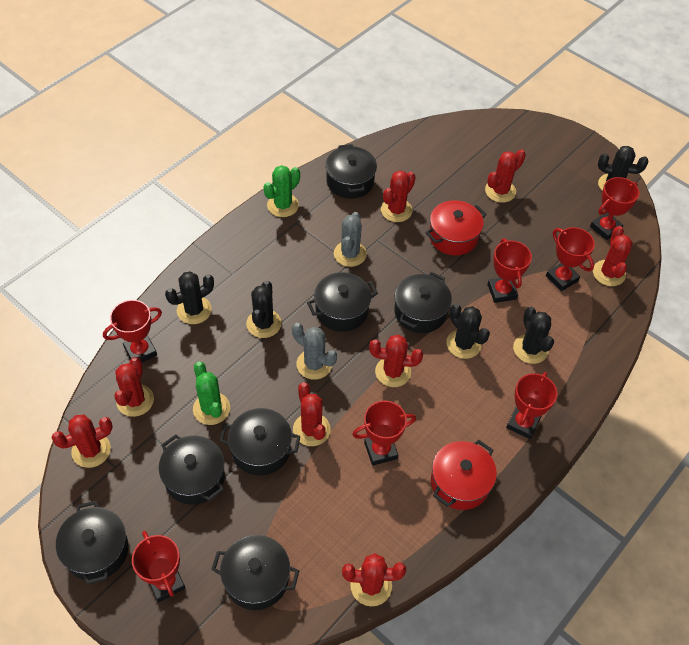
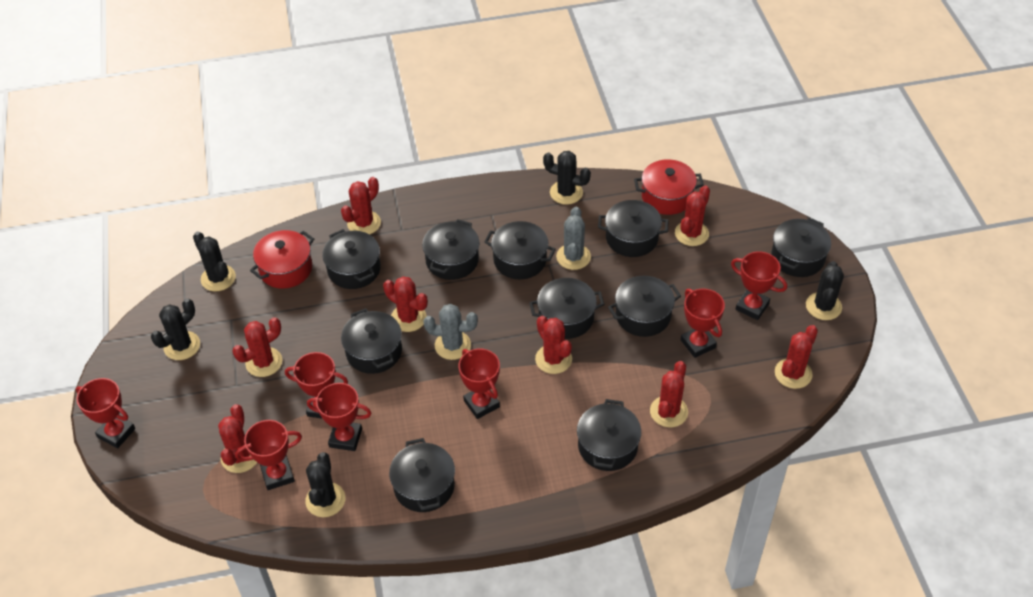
black pot: 7 -> 10
green cactus: 2 -> 0

